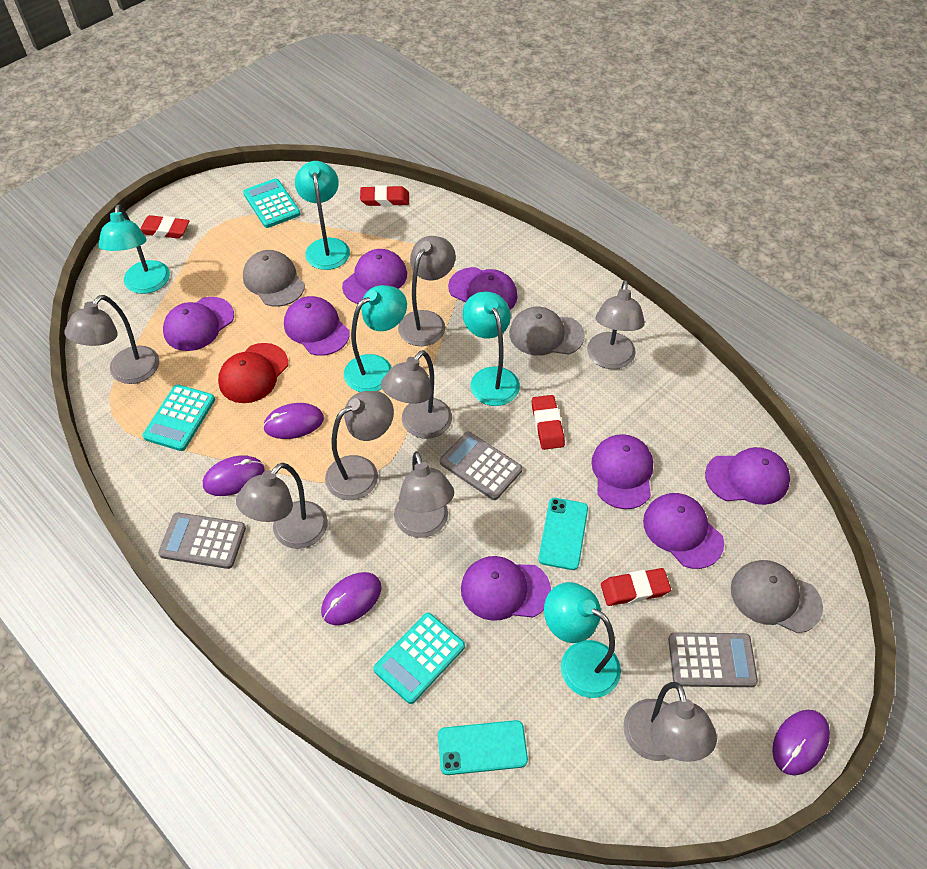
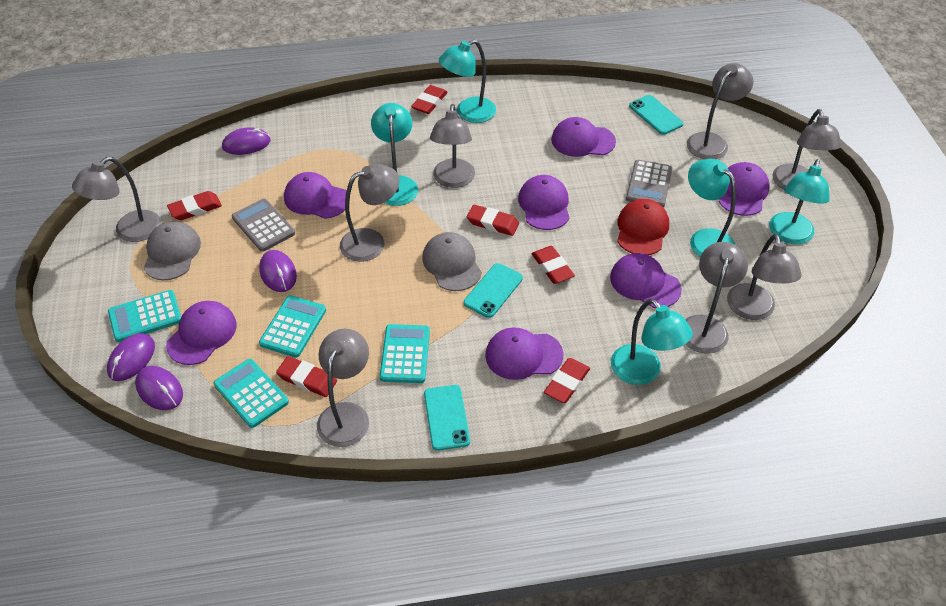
grey calculator: 3 -> 2
grey cap: 3 -> 2
purple cap: 8 -> 7
red eraser: 4 -> 6
turquoise calculator: 3 -> 4
turquoise phone: 2 -> 3

